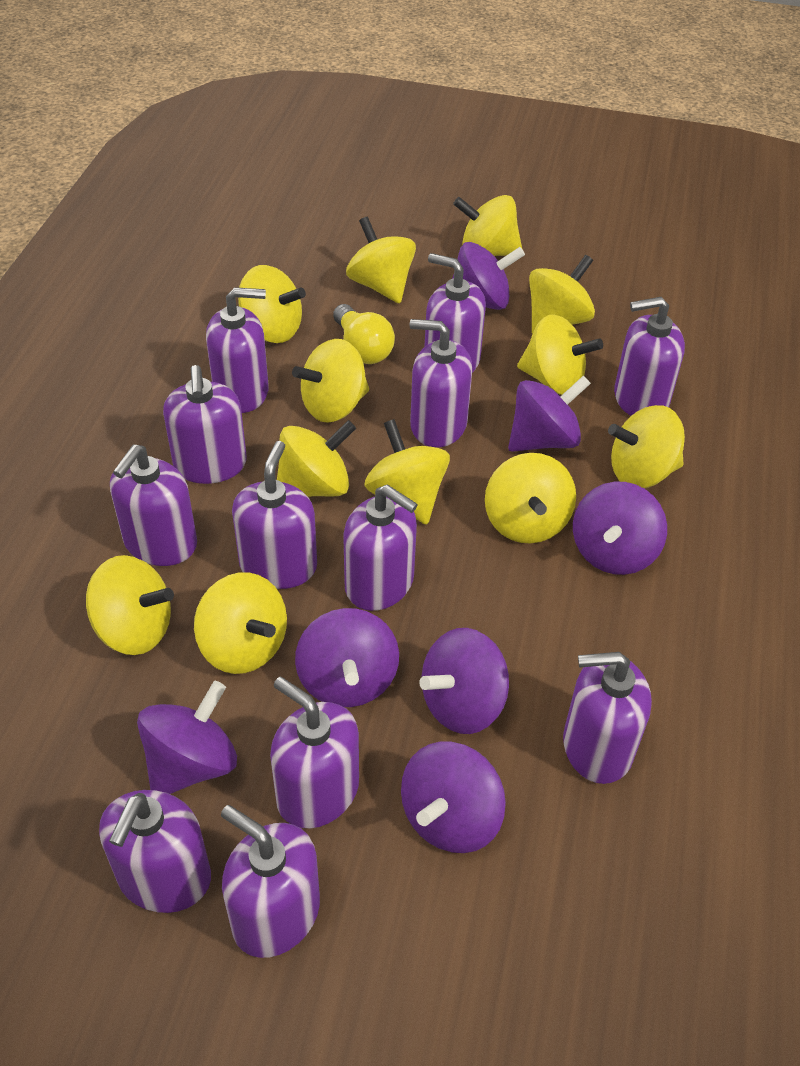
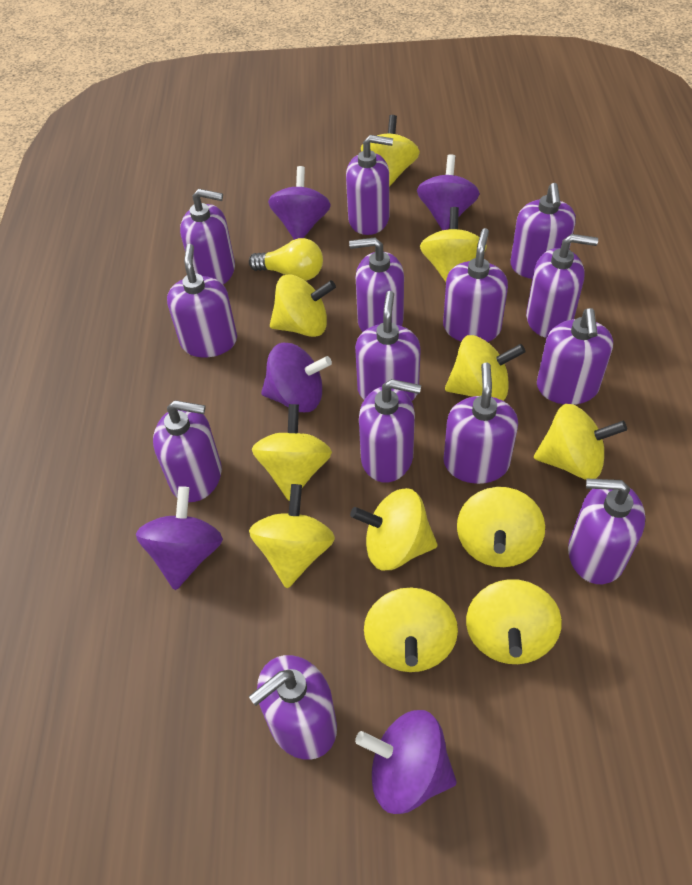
purple soap dispenser: 12 -> 14
purple spinning top: 7 -> 5
yellow spinning top: 12 -> 11

